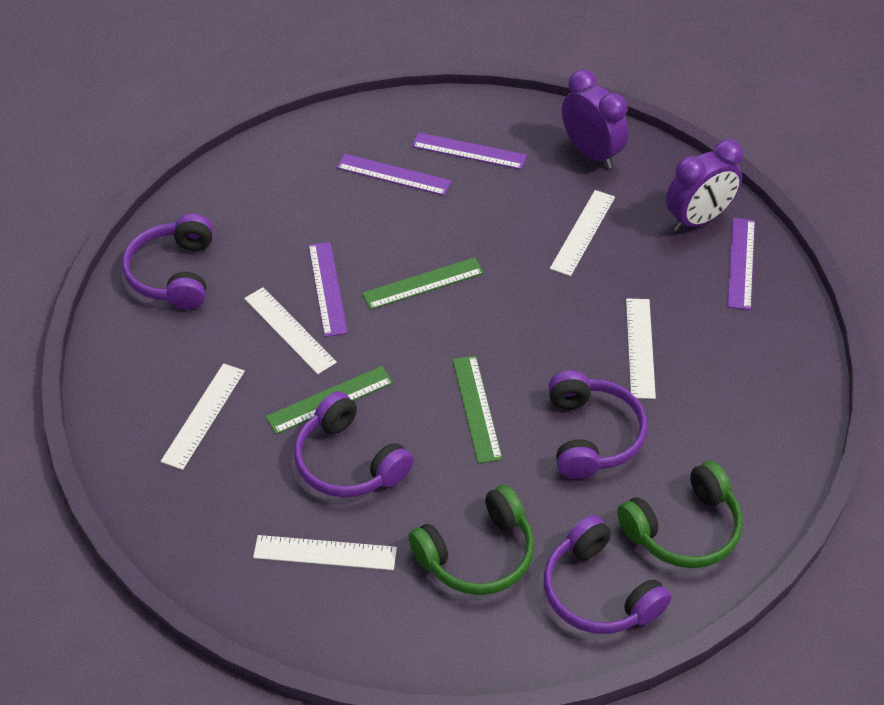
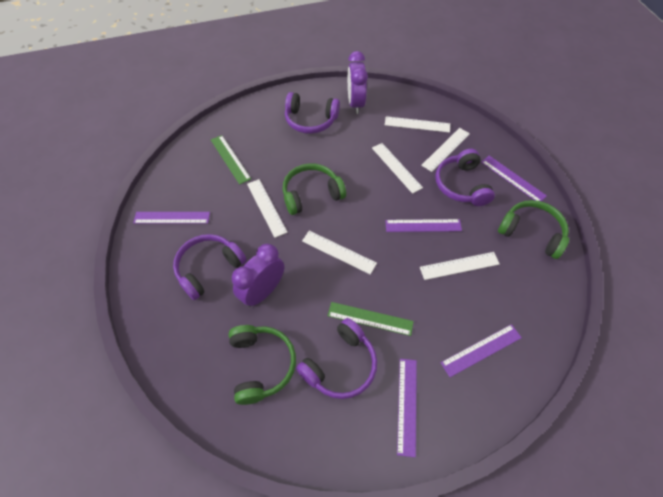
green headphones: 2 -> 3
green ruler: 3 -> 2
purple ruler: 4 -> 5
white ruler: 5 -> 6

